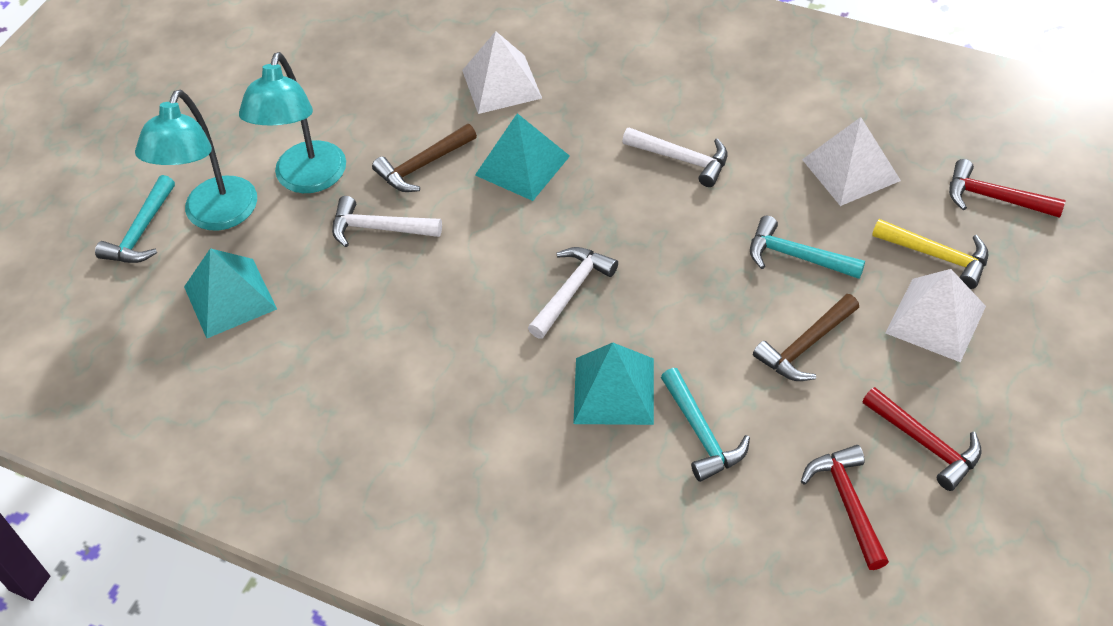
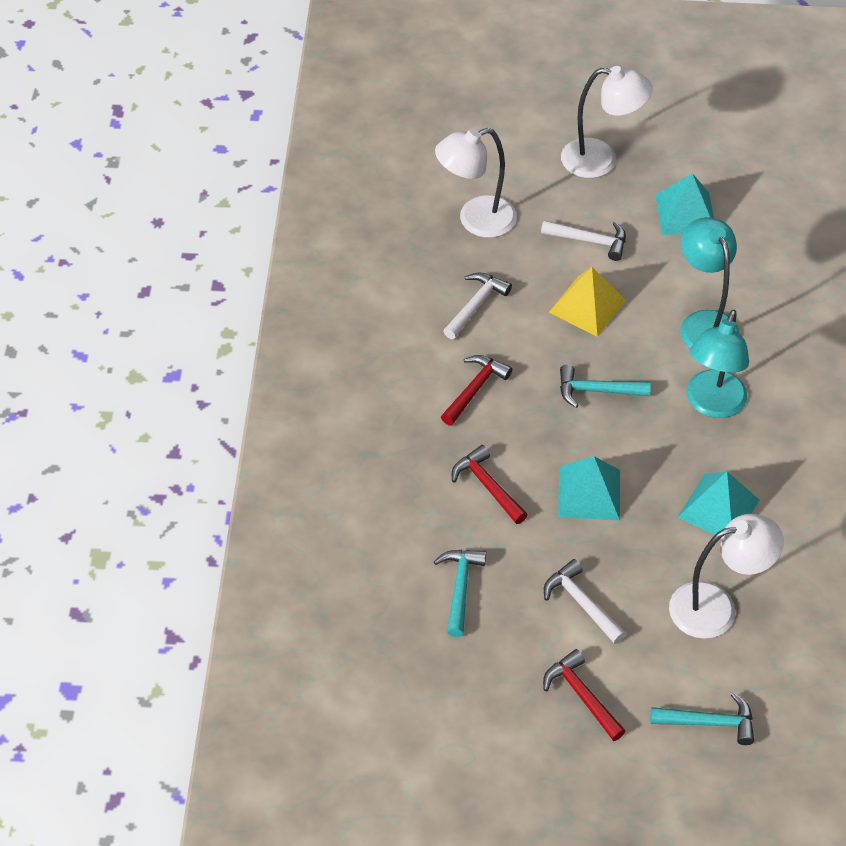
brown hammer: 2 -> 0
white lamp: 0 -> 3
white pyramid: 3 -> 0
yellow hammer: 1 -> 0
yellow pyramid: 0 -> 1

